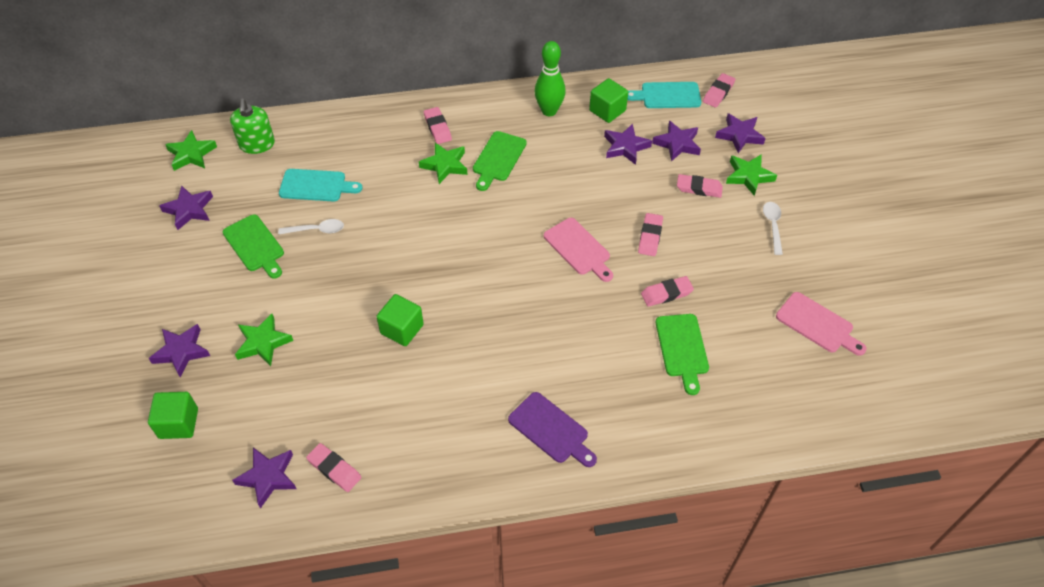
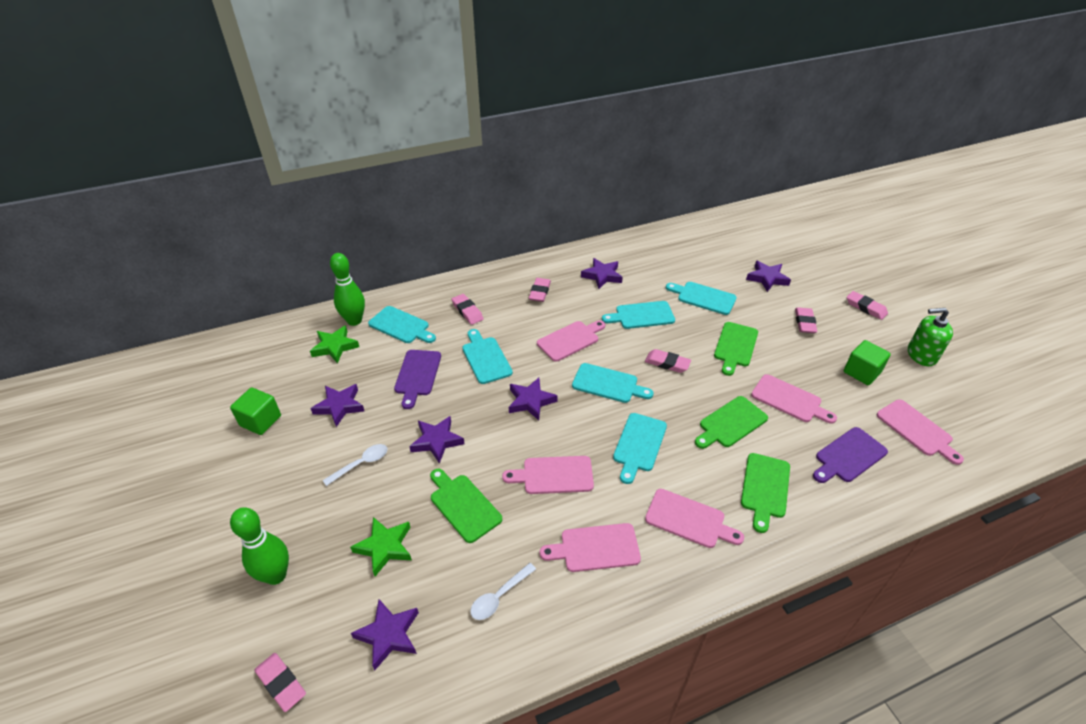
green bowling pin: 1 -> 2
green cube: 3 -> 2
green cutting board: 3 -> 4
green star: 4 -> 2
pink cutting board: 2 -> 6
purple cutting board: 1 -> 2
turquoise cutting board: 2 -> 6

